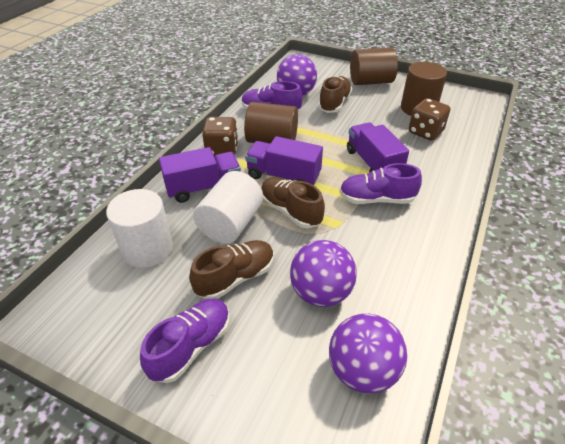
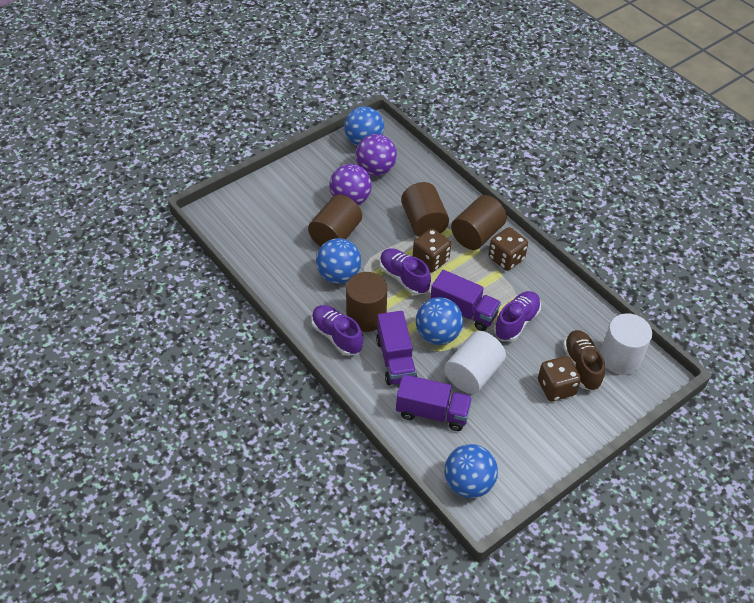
blue ball: 0 -> 4
brown cylinder: 3 -> 4
brown dice: 2 -> 3
brown shoe: 3 -> 1
purple ball: 3 -> 2

